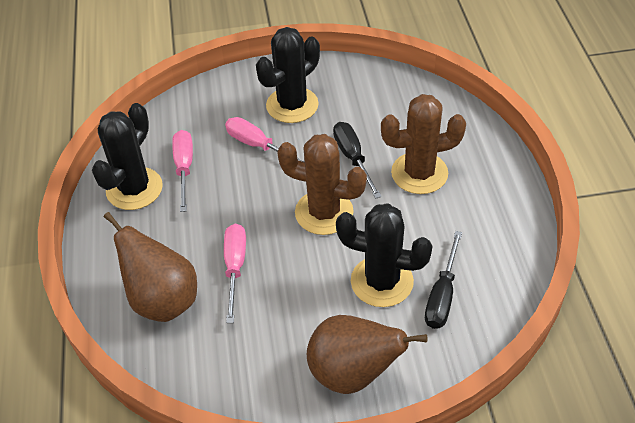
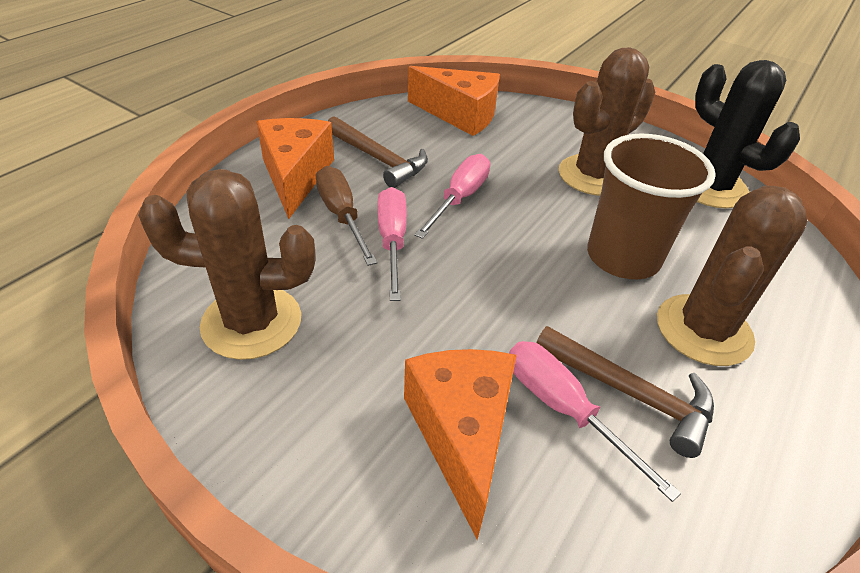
black cactus: 3 -> 1
black screwdriver: 2 -> 0
brown cactus: 2 -> 3
brown cup: 0 -> 1
brown hammer: 0 -> 2
brown pear: 2 -> 0
brown screwdriver: 0 -> 1
orange cheese: 0 -> 3

